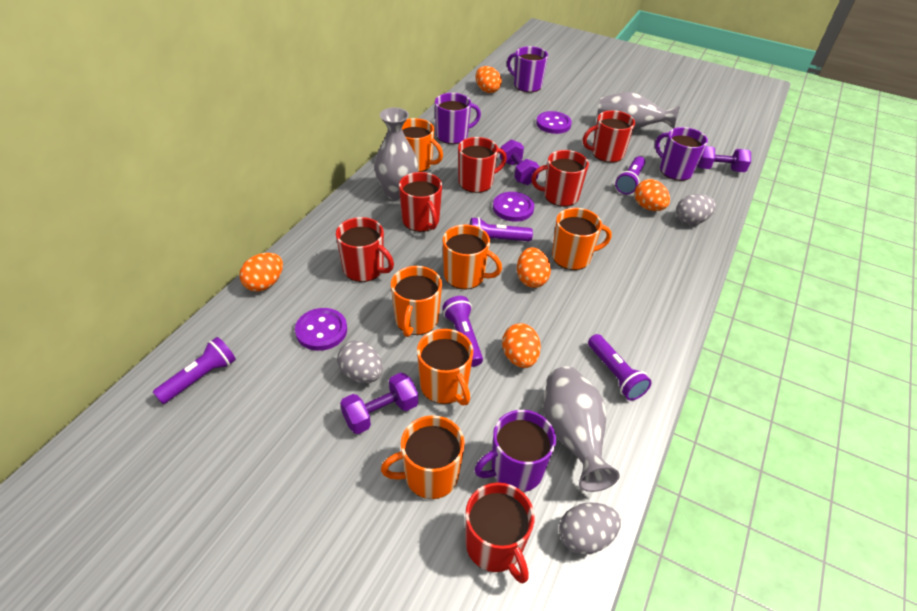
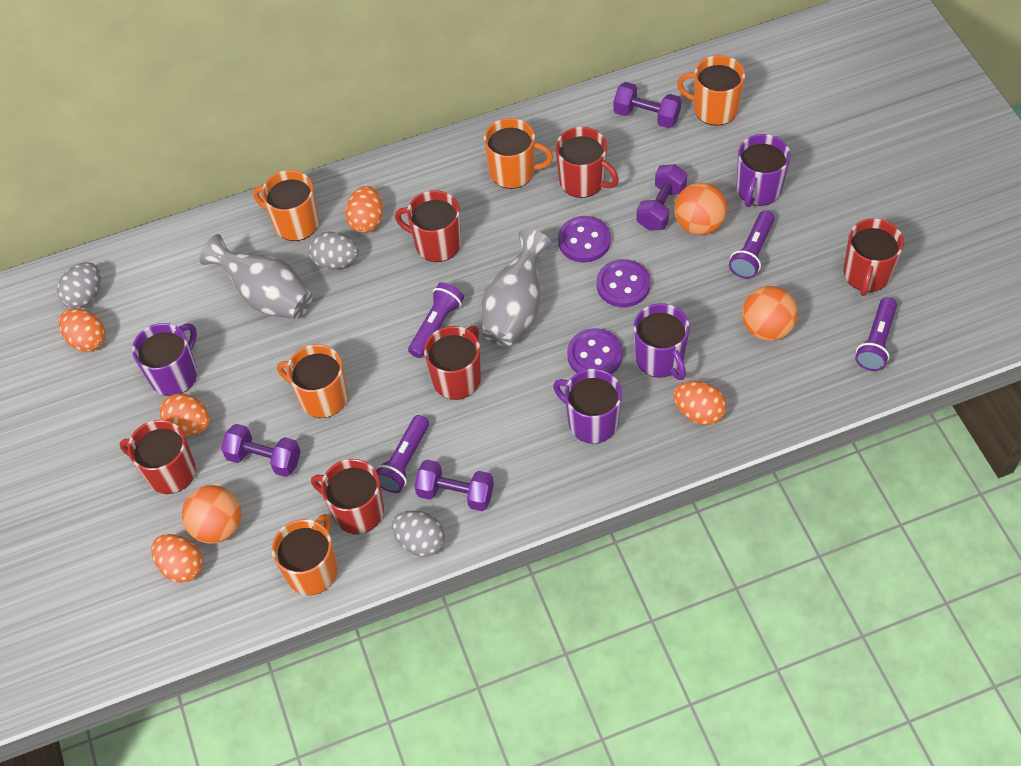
grey vase: 3 -> 2
orange ball: 0 -> 3
orange mug: 6 -> 5
purple dumbbell: 3 -> 4
purple flashlight: 5 -> 4

